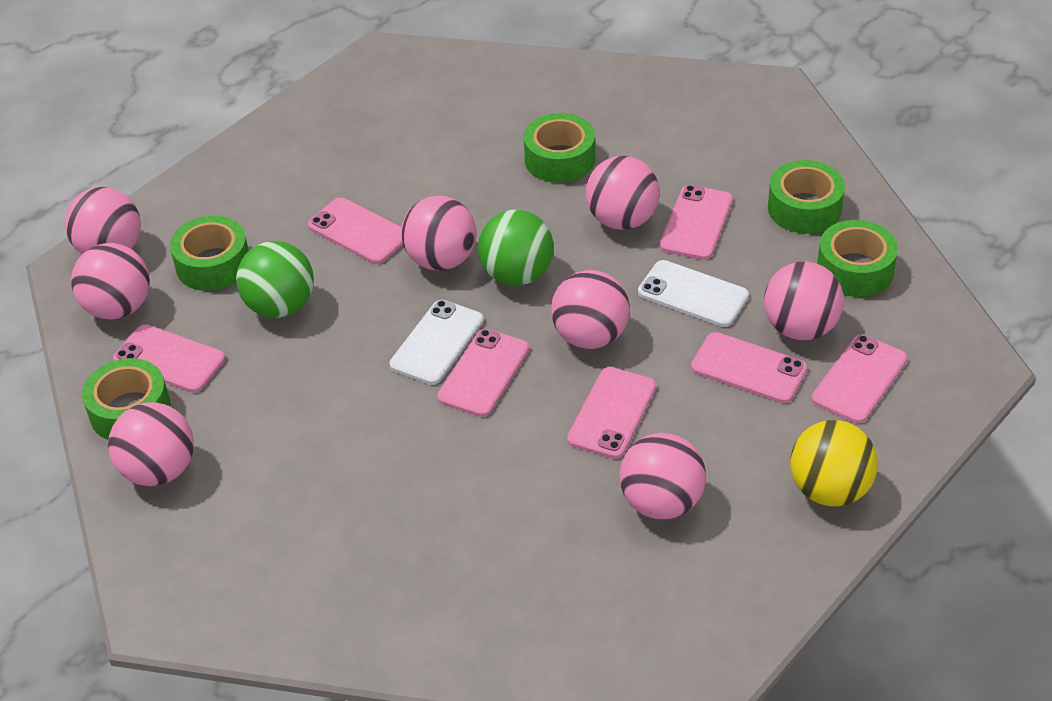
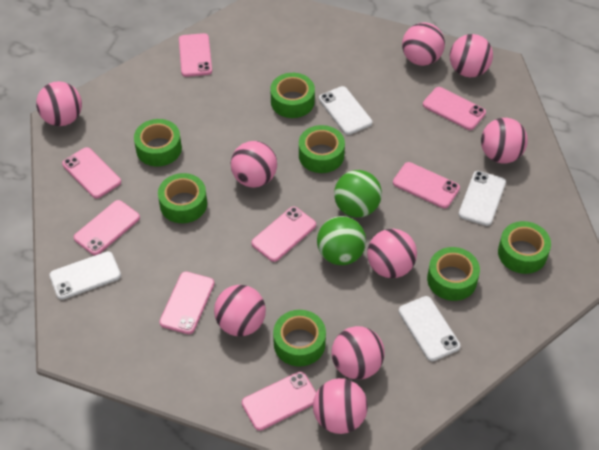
green tape: 5 -> 7
pink ball: 8 -> 9
pink phone: 7 -> 8
white phone: 2 -> 4
yellow ball: 1 -> 0

